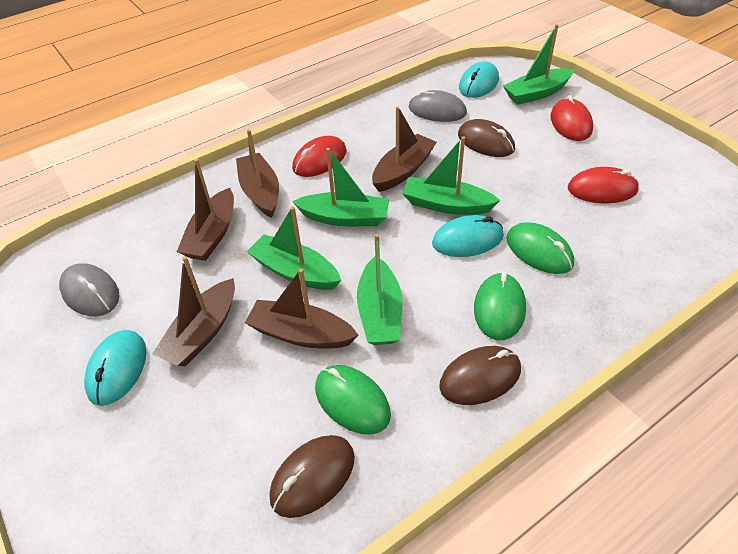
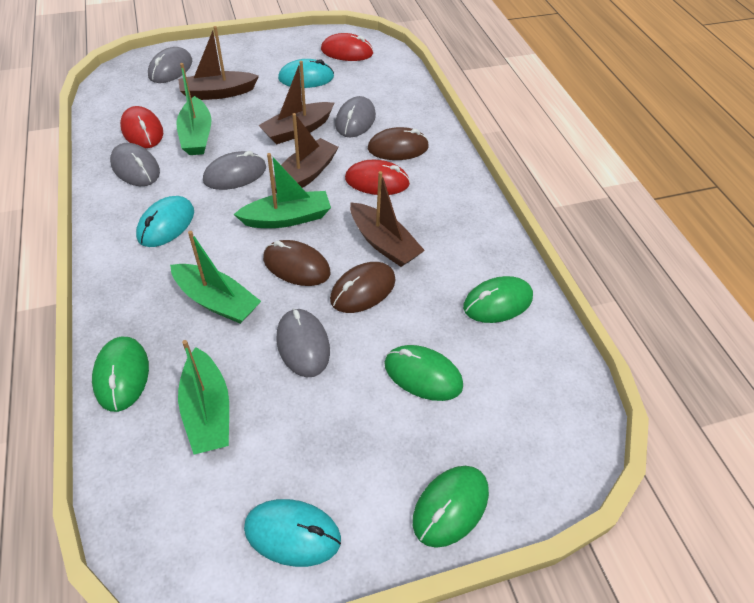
brown boat: 5 -> 4
green boat: 5 -> 4
green mouse: 3 -> 4
grey mouse: 2 -> 5

